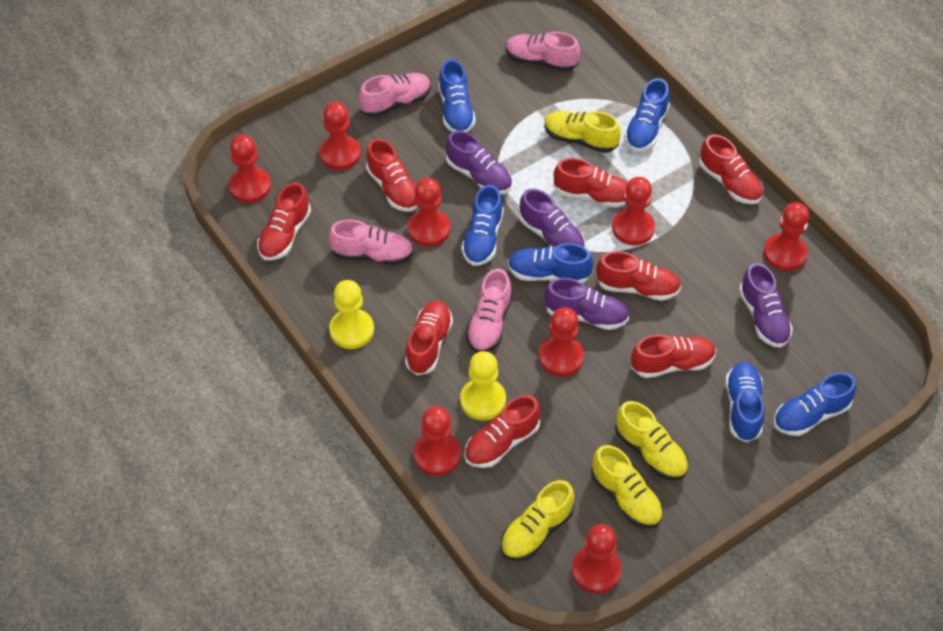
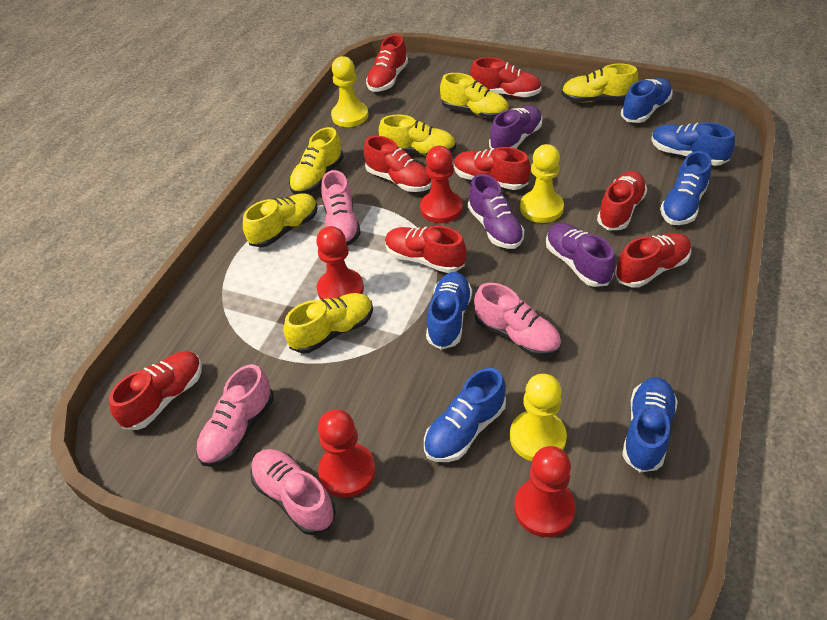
purple shoe: 4 -> 3
red pawn: 8 -> 4
yellow pawn: 2 -> 3
yellow shoe: 4 -> 6

